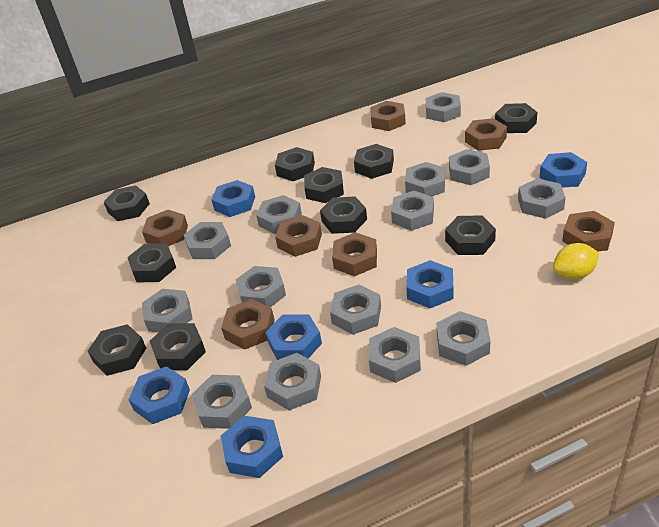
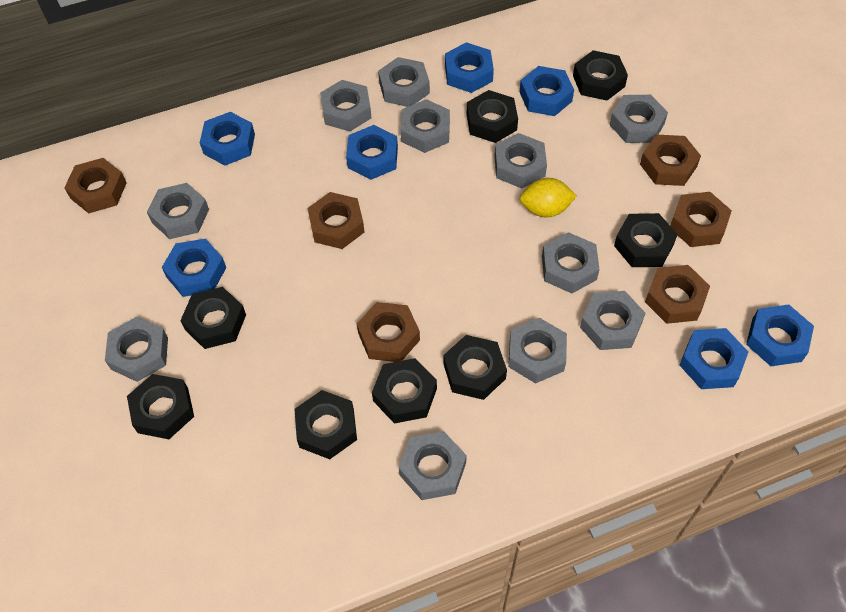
black nut: 10 -> 8
blue nut: 6 -> 7
brown nut: 7 -> 6
grey nut: 14 -> 11

